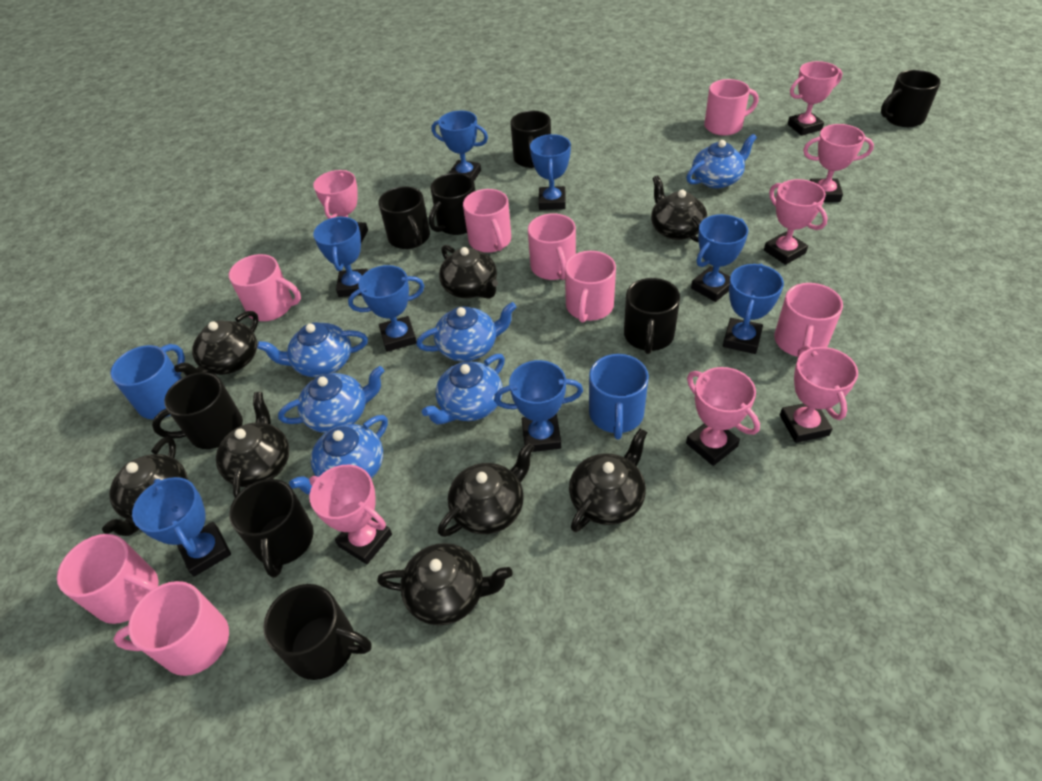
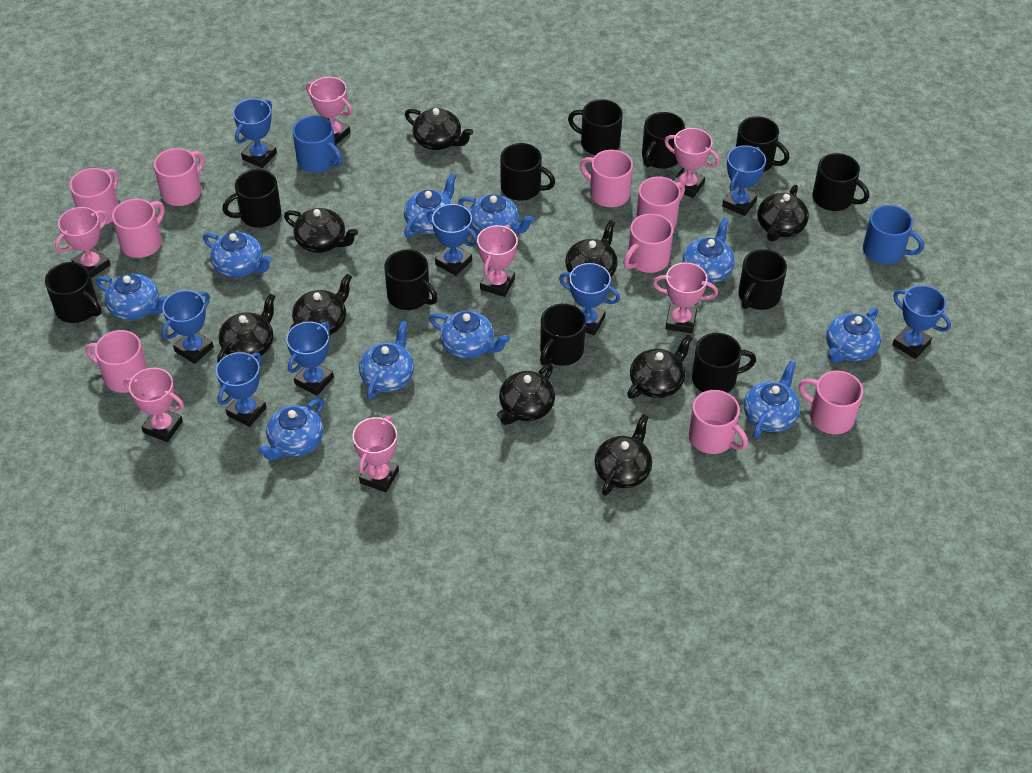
black mug: 8 -> 11
black teapot: 8 -> 9
blue teapot: 6 -> 10
pink mug: 8 -> 9

